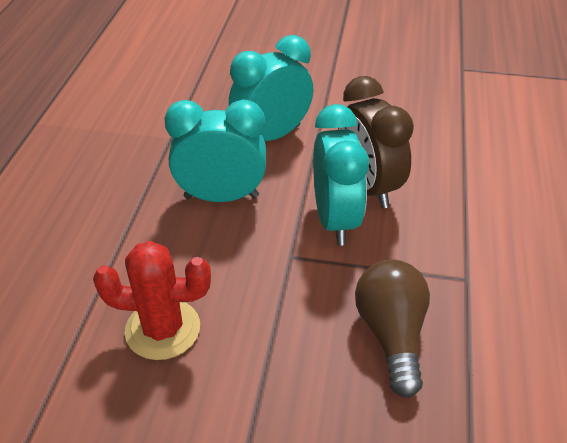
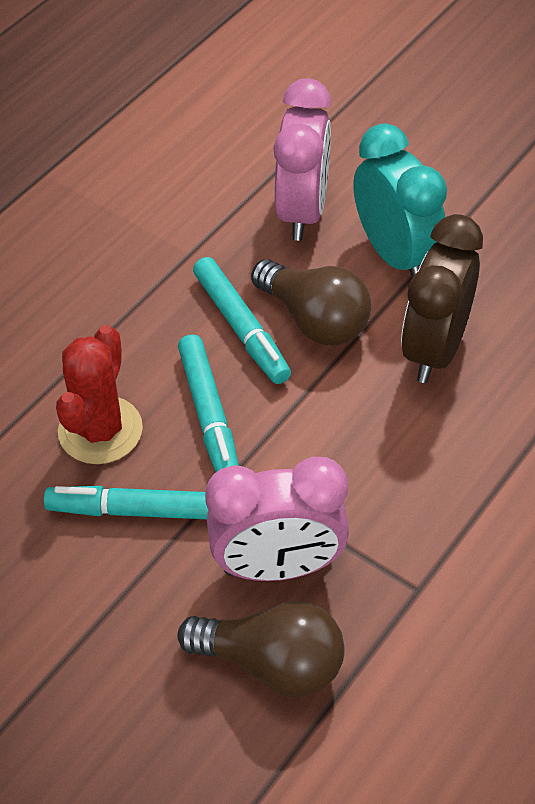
brown light bulb: 1 -> 2
pink clock: 0 -> 2
turquoise clock: 3 -> 1
turquoise marker: 0 -> 3

